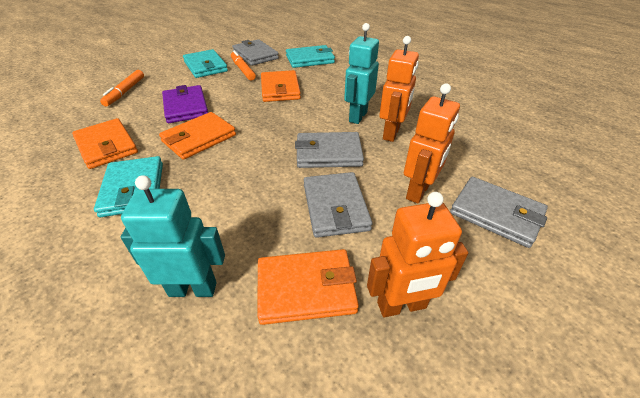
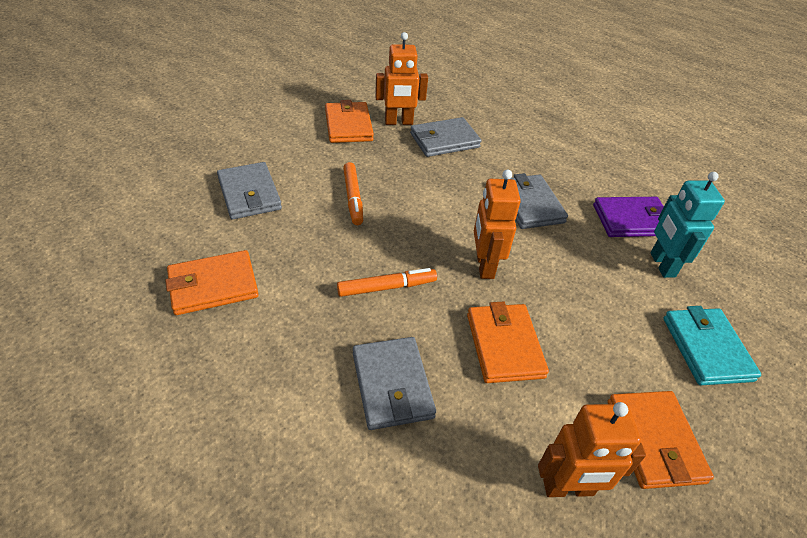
turquoise robot: 2 -> 1
turquoise wallet: 3 -> 1

